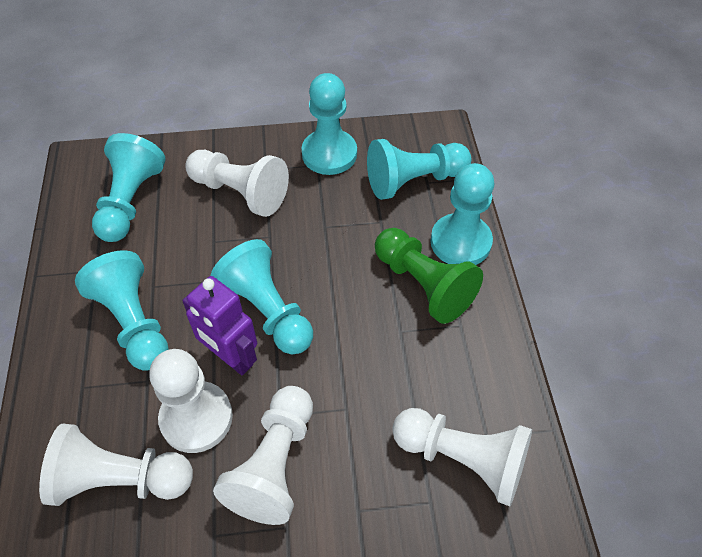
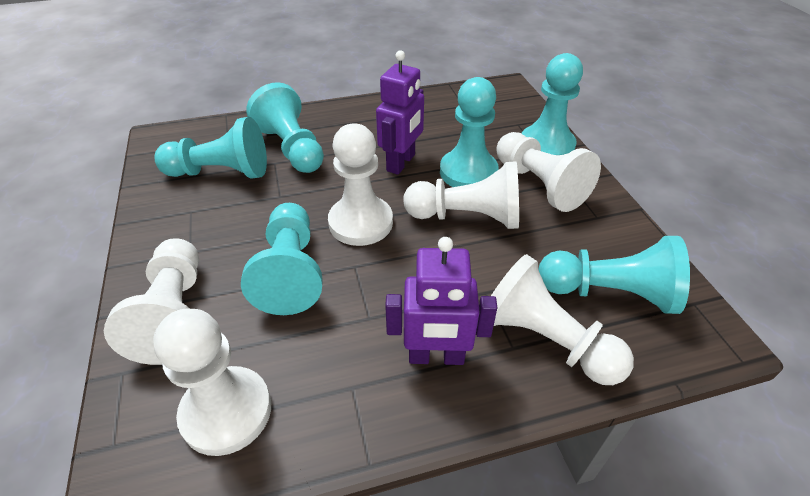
green pawn: 1 -> 0
purple robot: 1 -> 2
white pawn: 5 -> 6

